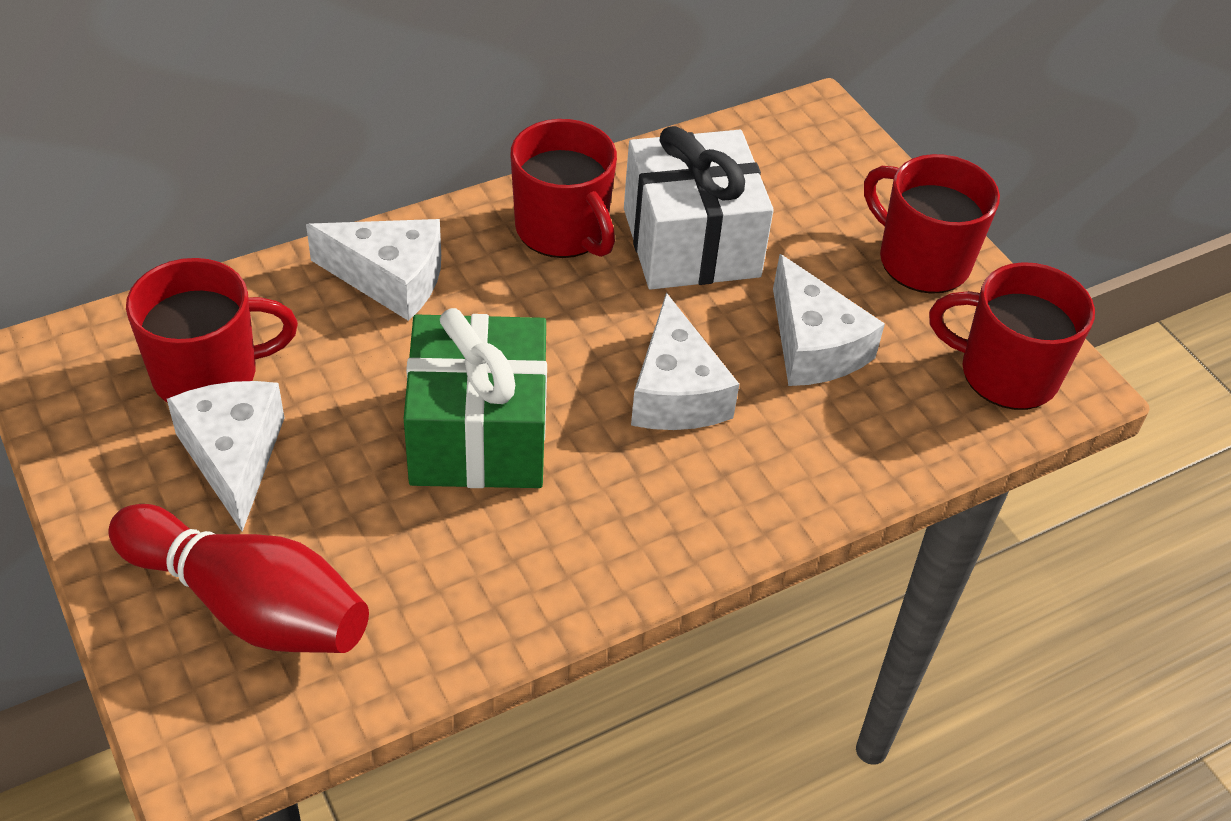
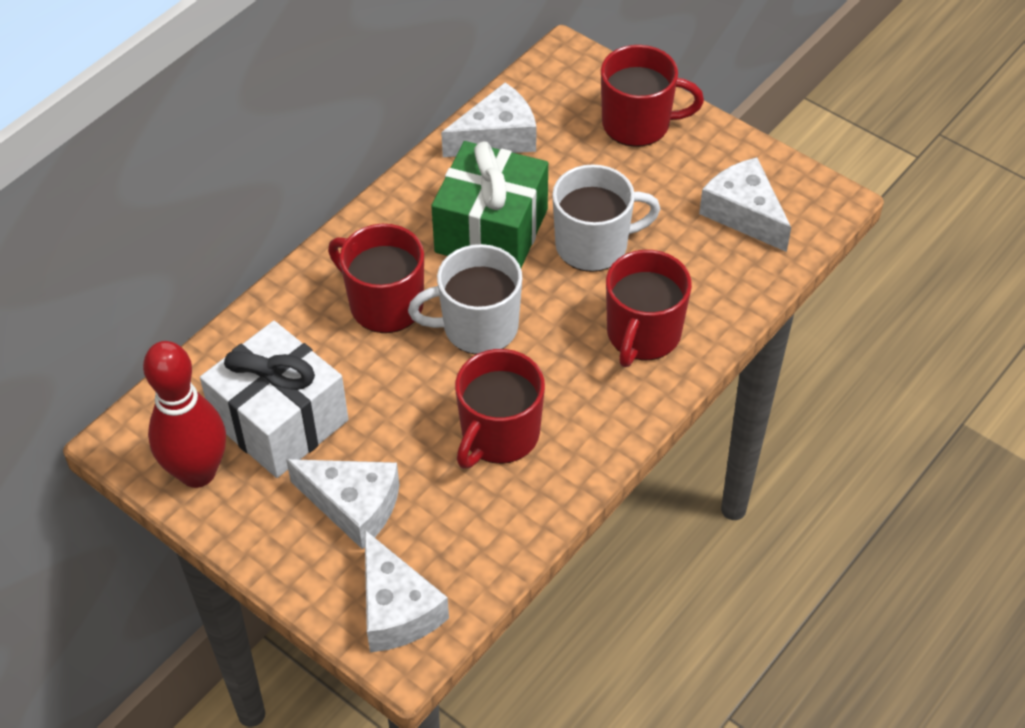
white mug: 0 -> 2

